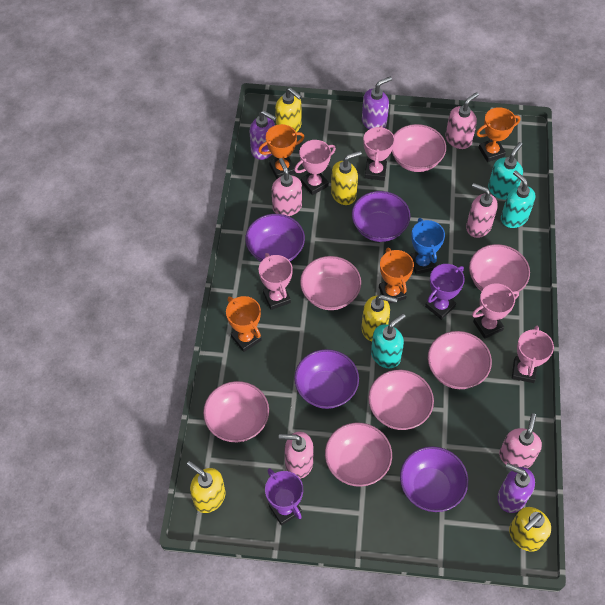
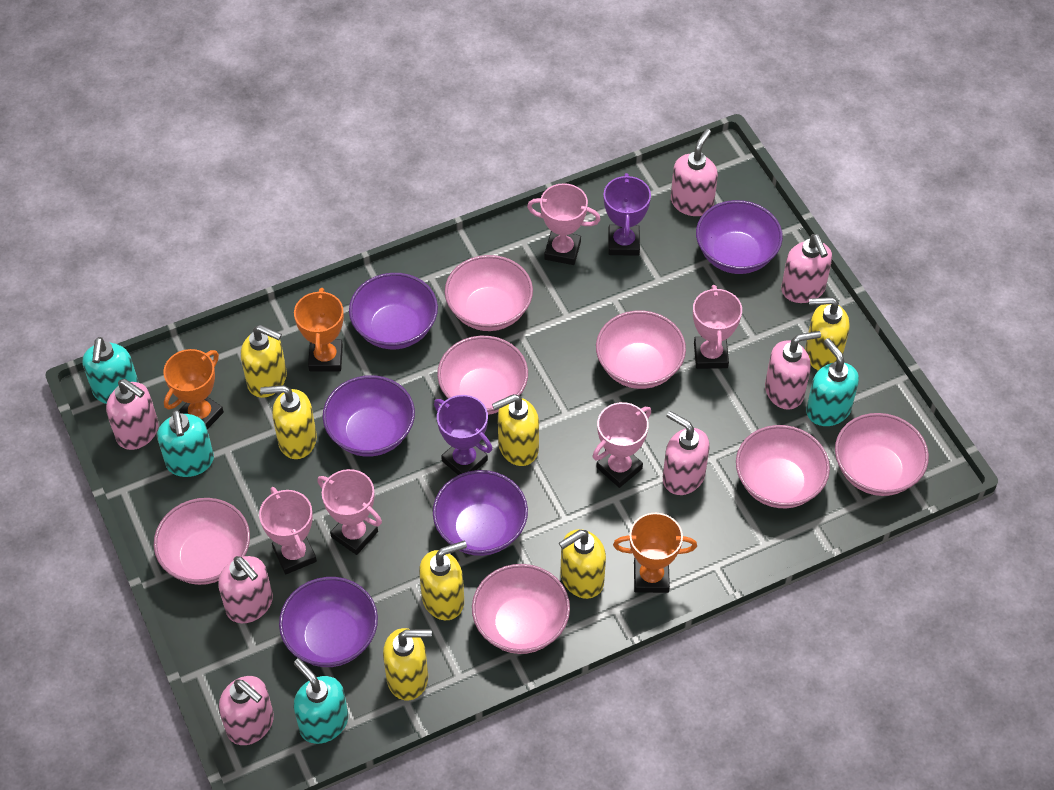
blue trophy: 1 -> 0
orange trophy: 4 -> 3
pink soap dispenser: 5 -> 7
purple bowl: 4 -> 5
purple soap dispenser: 3 -> 0
turquoise soap dispenser: 3 -> 4
yellow soap dispenser: 5 -> 7

